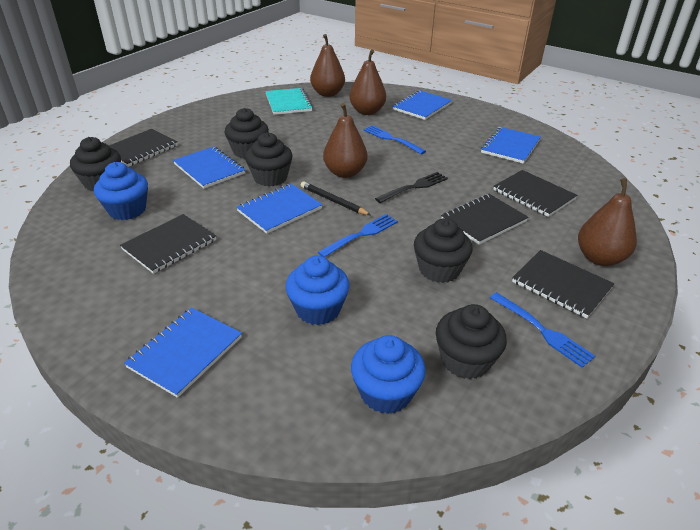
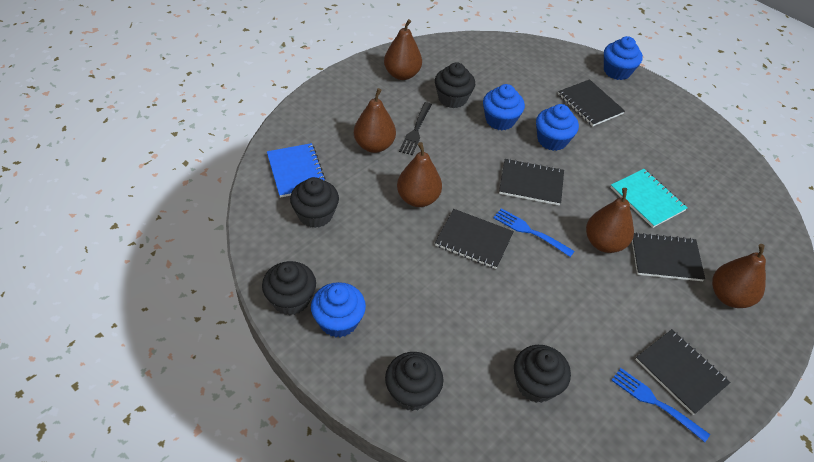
black pencil: 1 -> 0
blue cupcake: 3 -> 4
blue fork: 3 -> 2
blue notebook: 5 -> 1
brown pear: 4 -> 5

